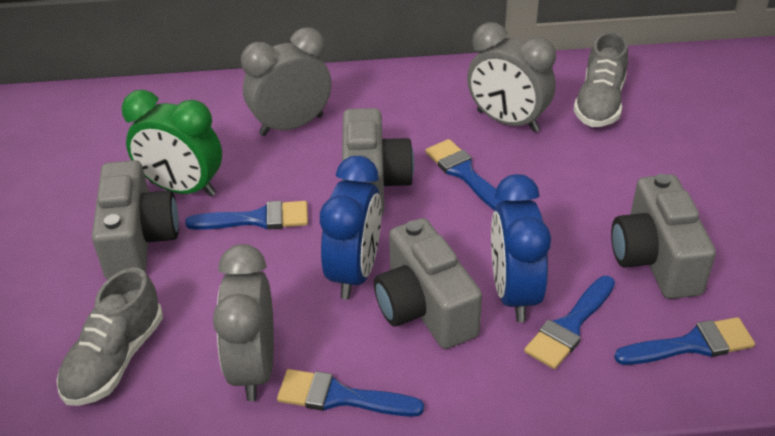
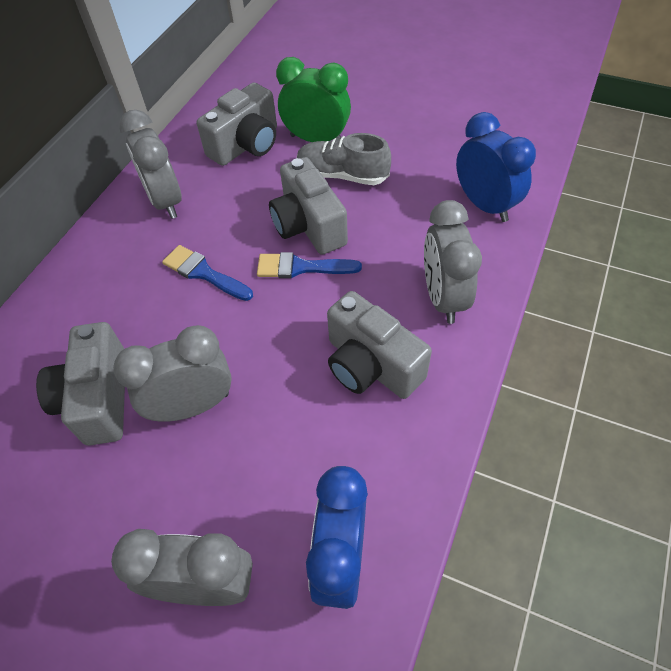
blue brush: 5 -> 2
grey clock: 3 -> 4
grey shoe: 2 -> 1

